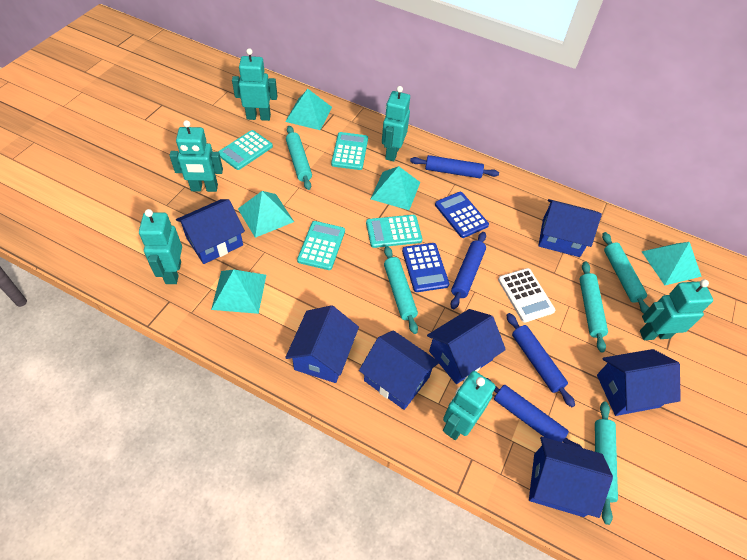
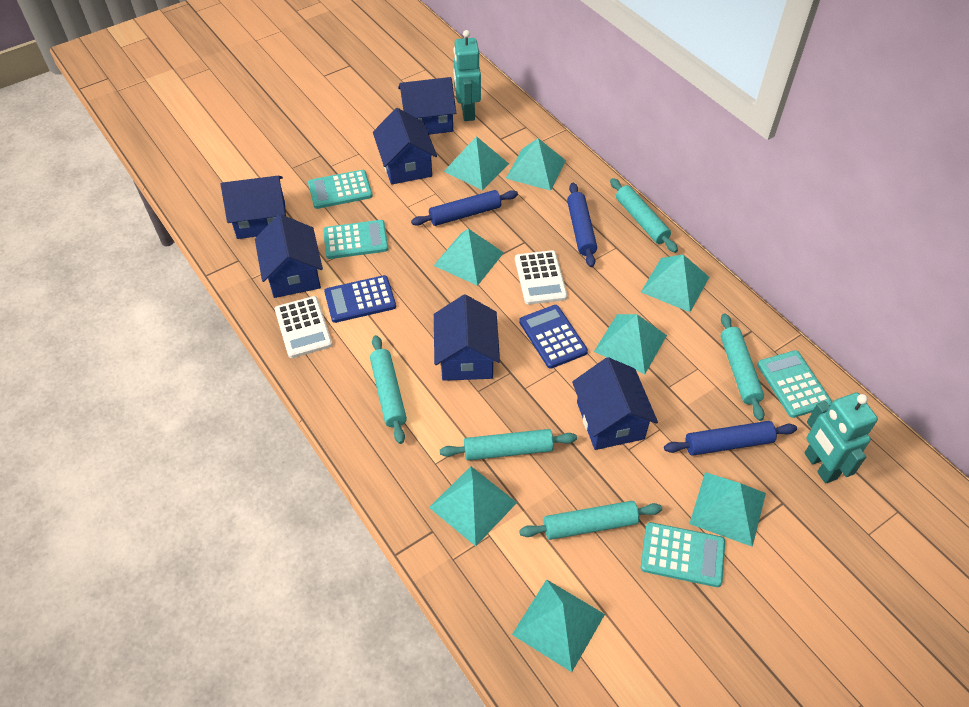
blue house: 7 -> 6
blue rolling pin: 4 -> 3
turquoise pyramid: 5 -> 8
turquoise robot: 6 -> 2
white calculator: 1 -> 2

